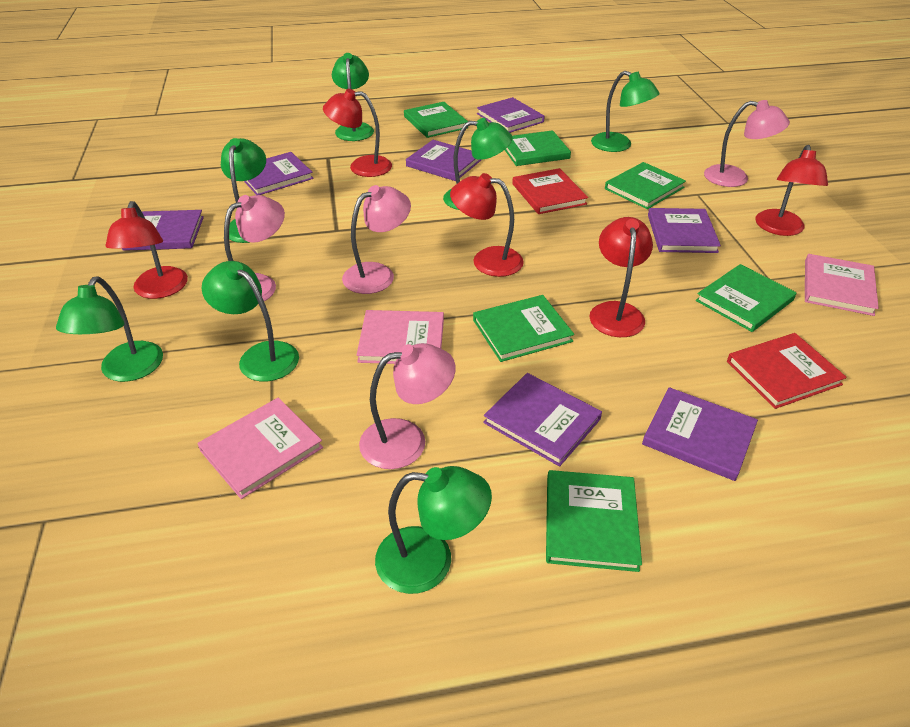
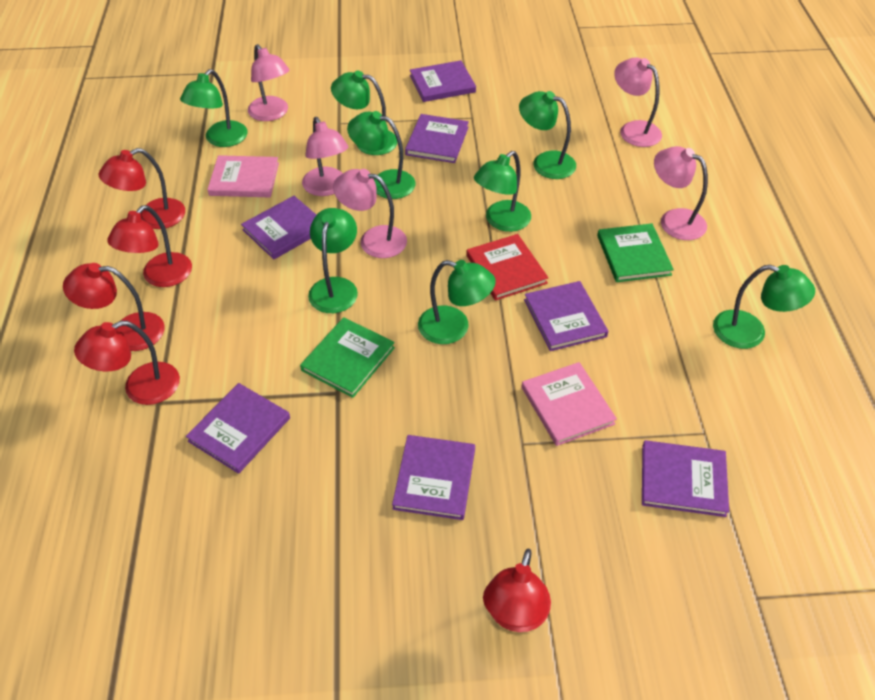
green book: 6 -> 2
green lamp: 7 -> 8
pink book: 3 -> 2
pink lamp: 4 -> 5
red book: 2 -> 1

